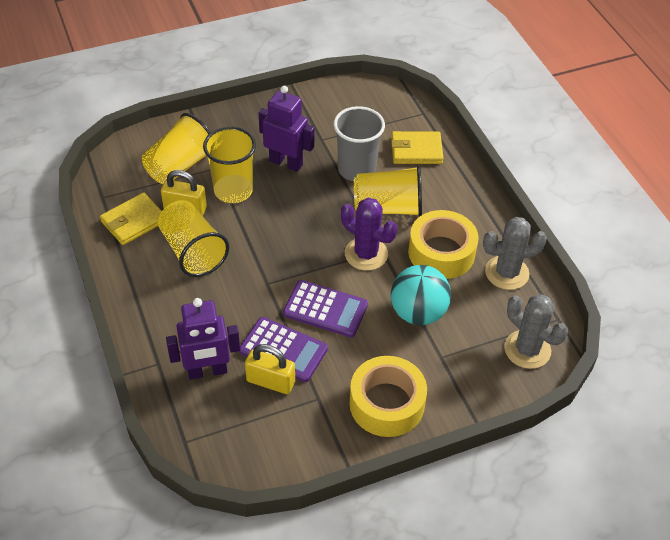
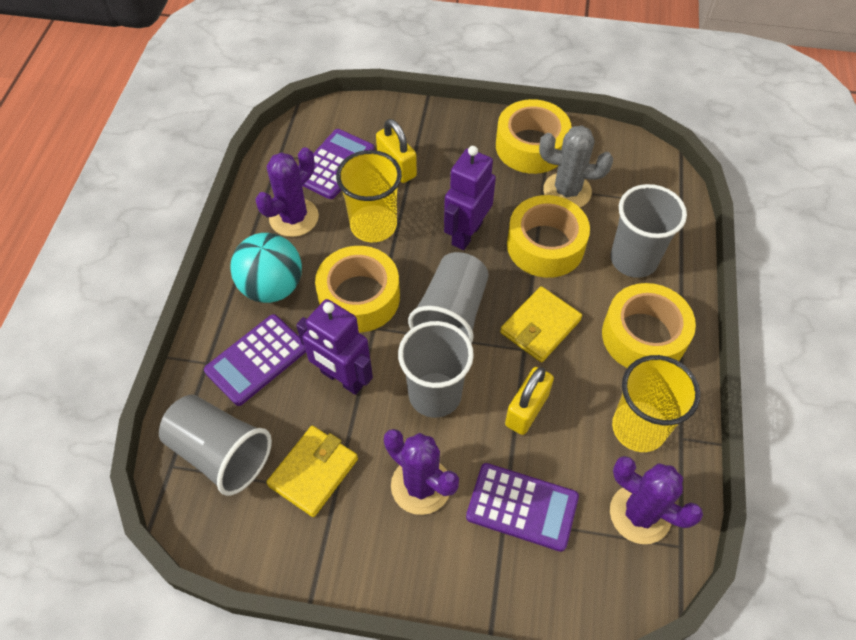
grey cactus: 2 -> 1
grey cup: 1 -> 4
purple cactus: 1 -> 3
purple calculator: 2 -> 3
yellow cup: 4 -> 2
yellow tape: 2 -> 4

